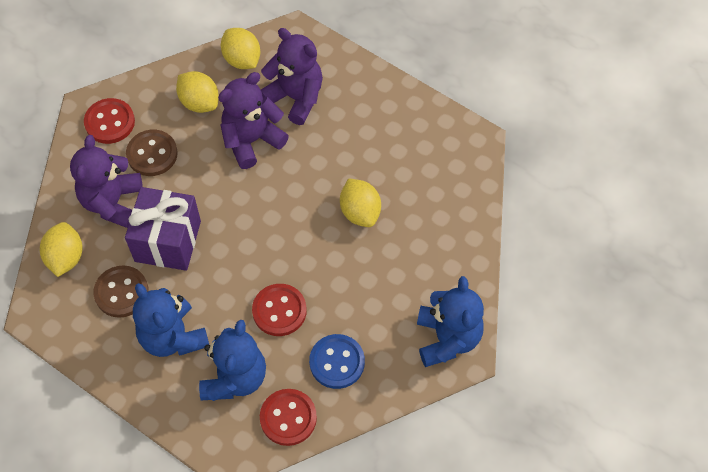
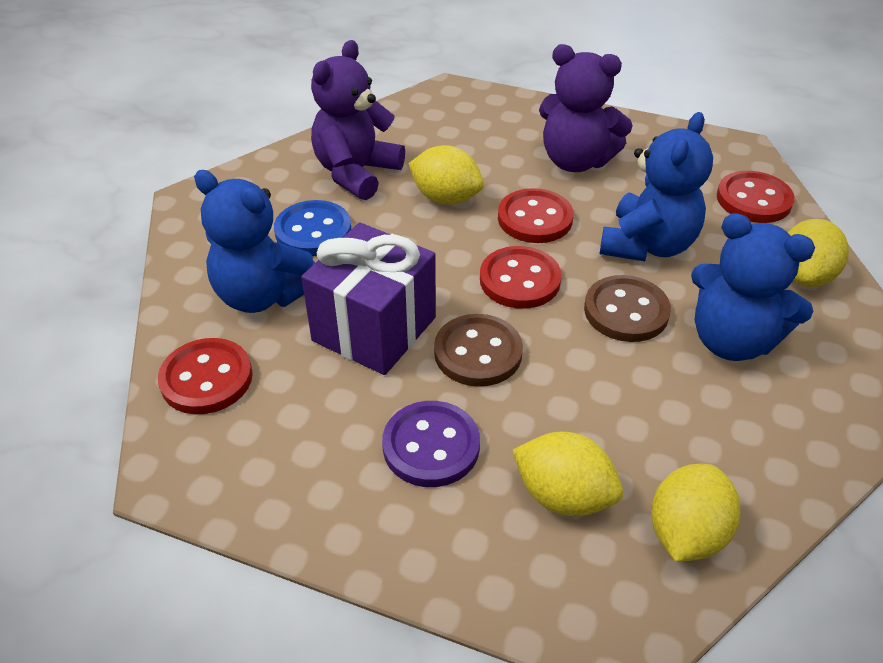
purple button: 0 -> 1
purple teddy bear: 3 -> 2
red button: 3 -> 4

